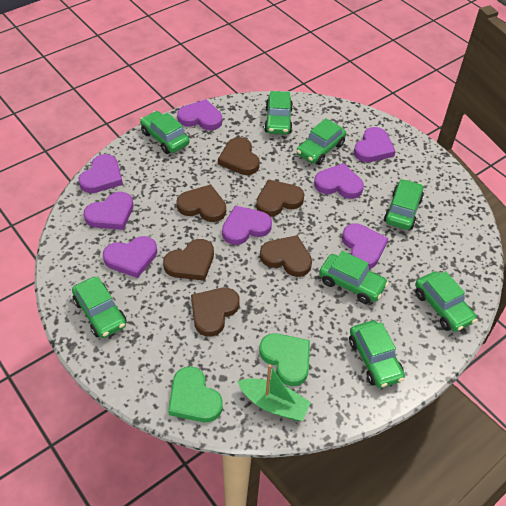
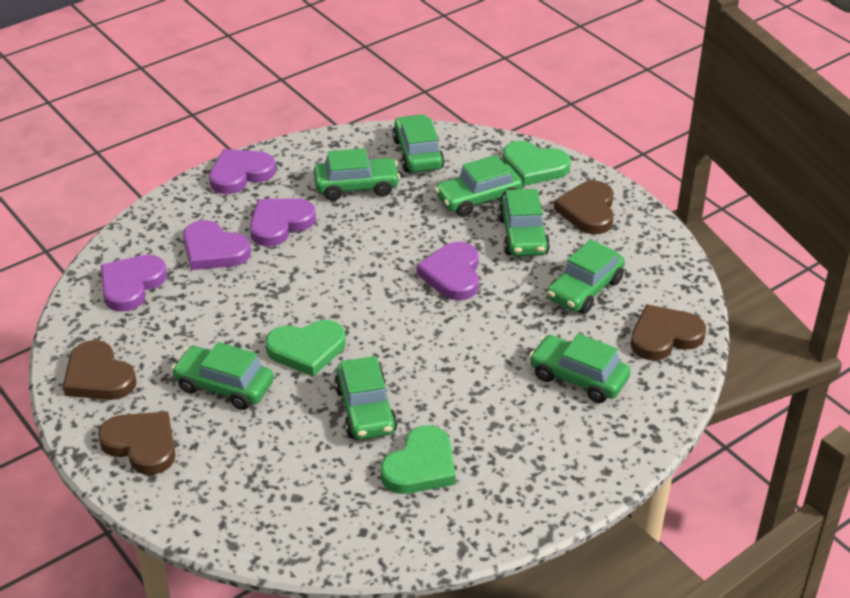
brown heart: 6 -> 4
green boat: 1 -> 0
green heart: 2 -> 3
purple heart: 8 -> 5

